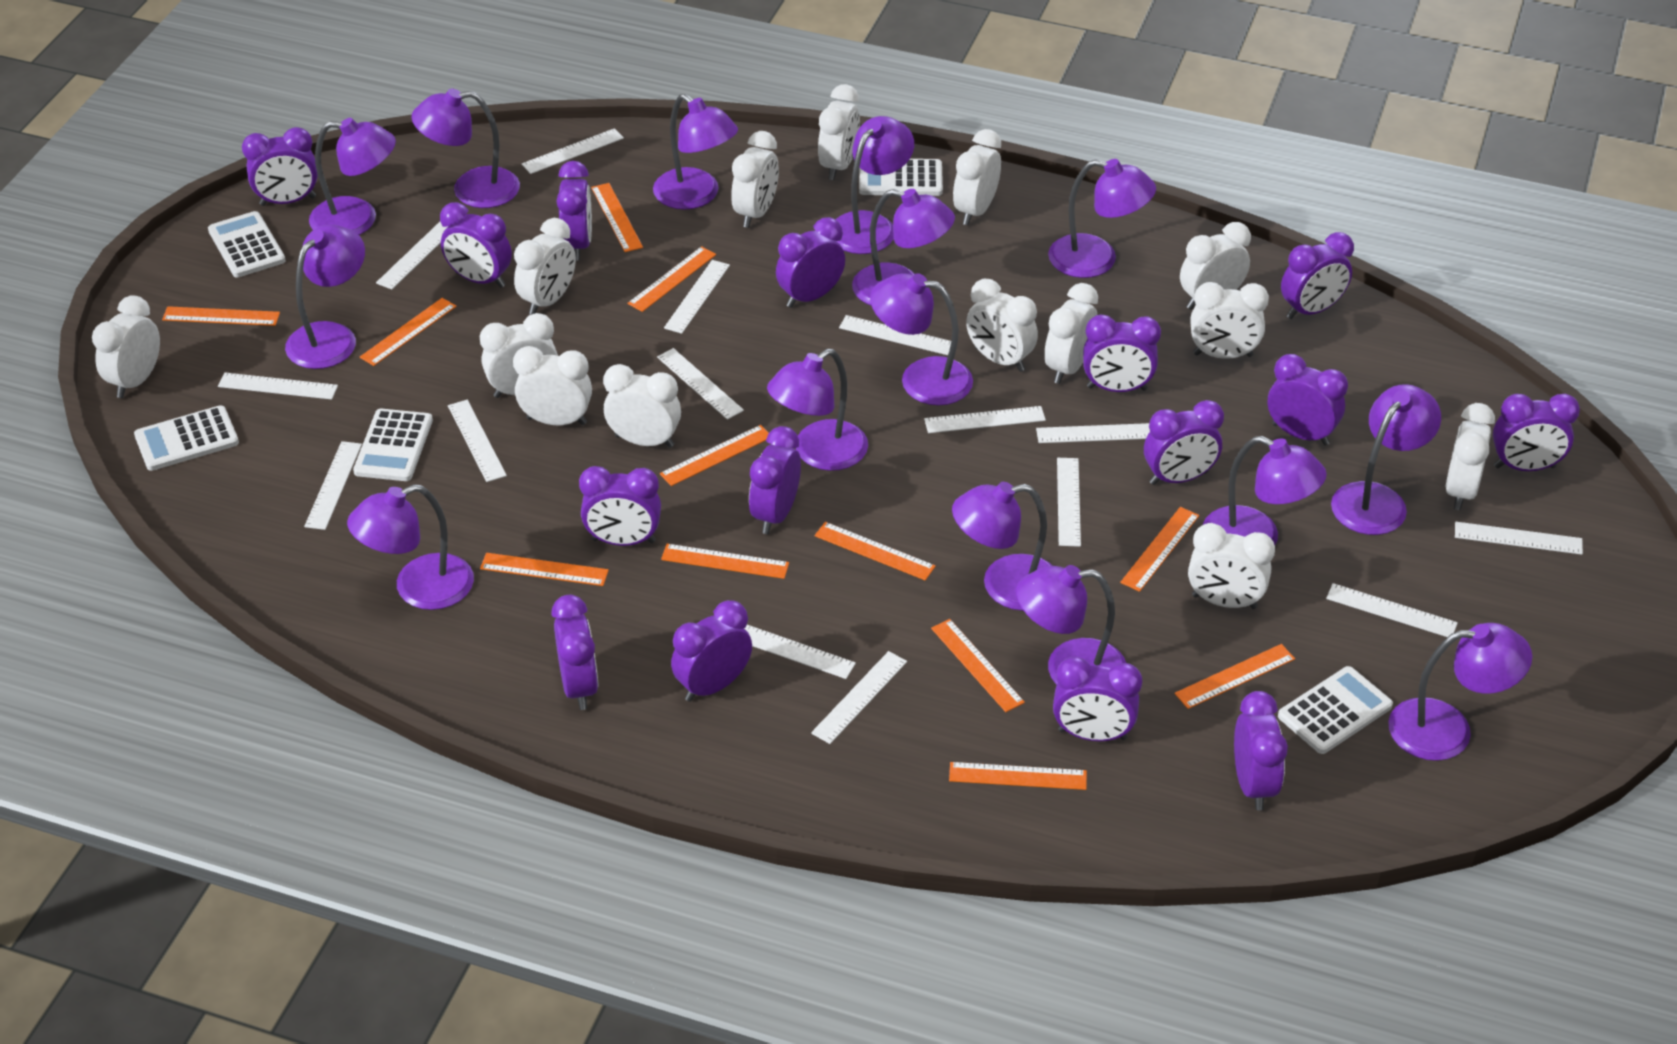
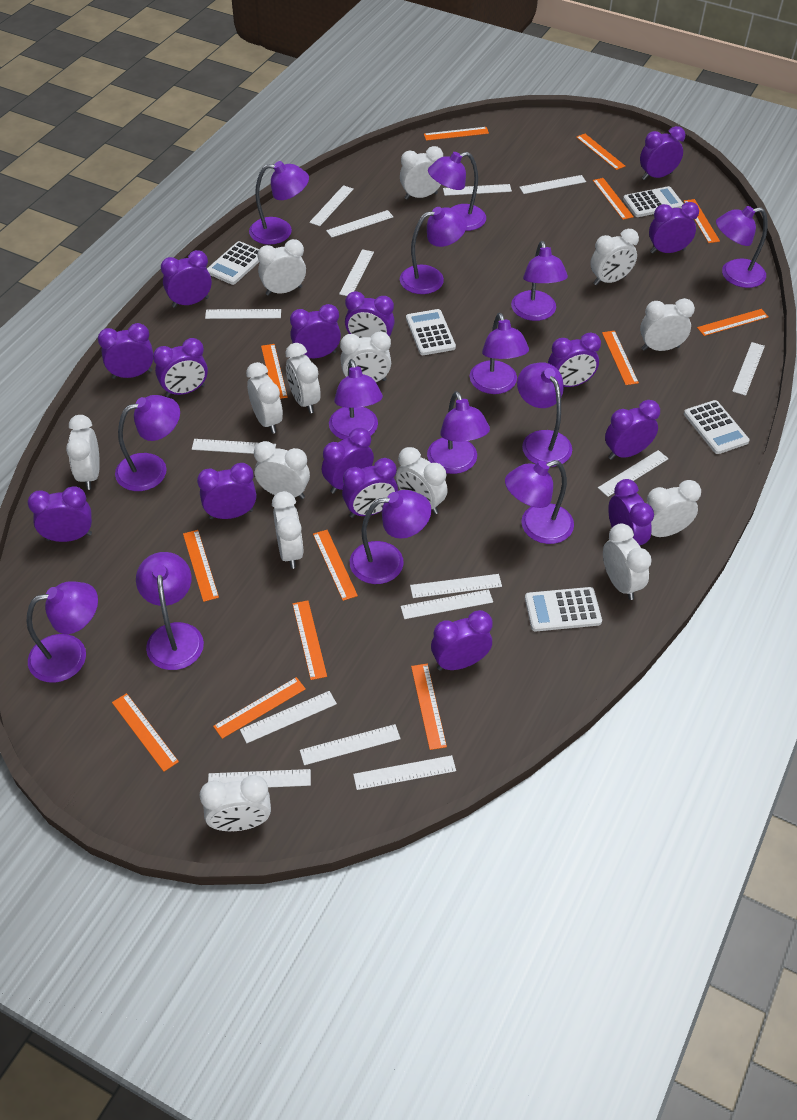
orange ruler: 12 -> 13
purple lamp: 15 -> 14

